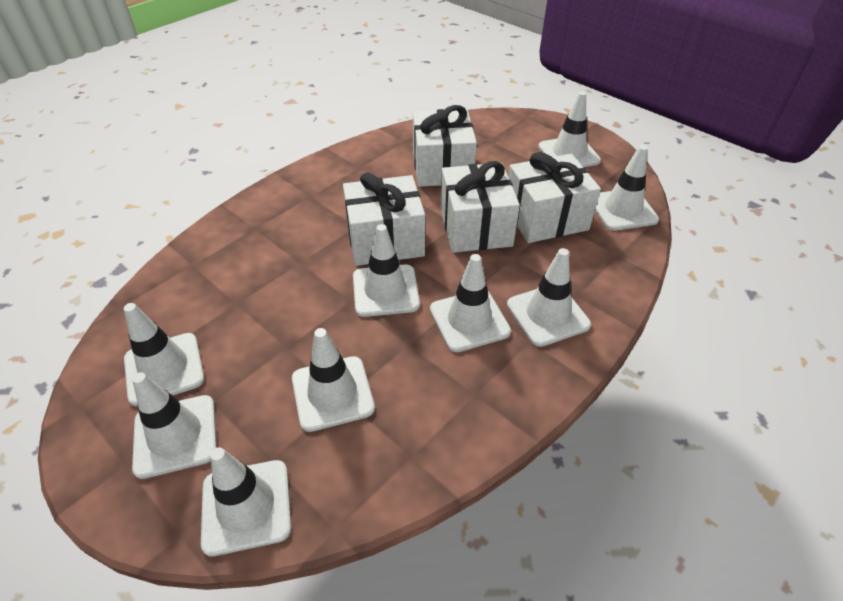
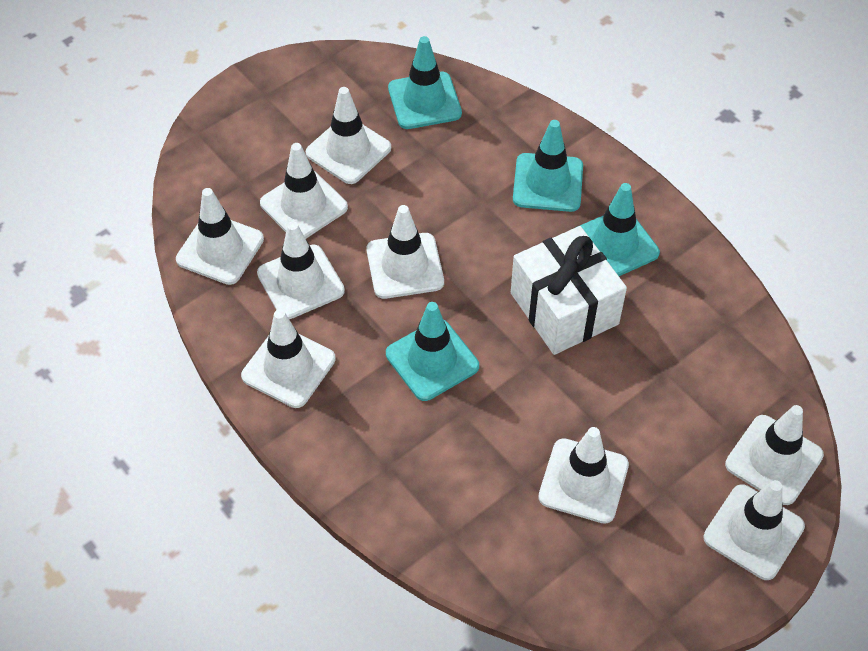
turquoise traffic cone: 0 -> 4
white gift: 4 -> 1

